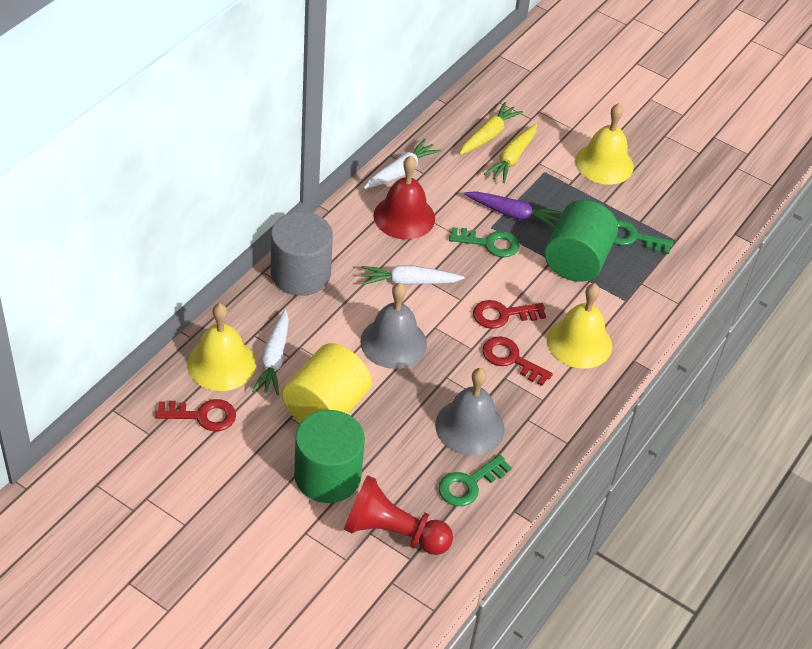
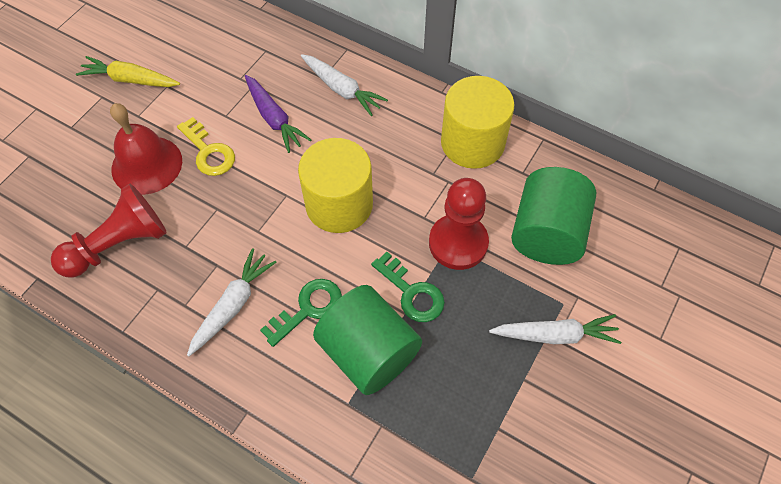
green key: 3 -> 2
grey bell: 2 -> 0
grey cylinder: 1 -> 0
red key: 3 -> 0
red pawn: 1 -> 2
yellow bell: 3 -> 0
yellow carrot: 2 -> 1
yellow cylinder: 1 -> 2
yellow key: 0 -> 1

